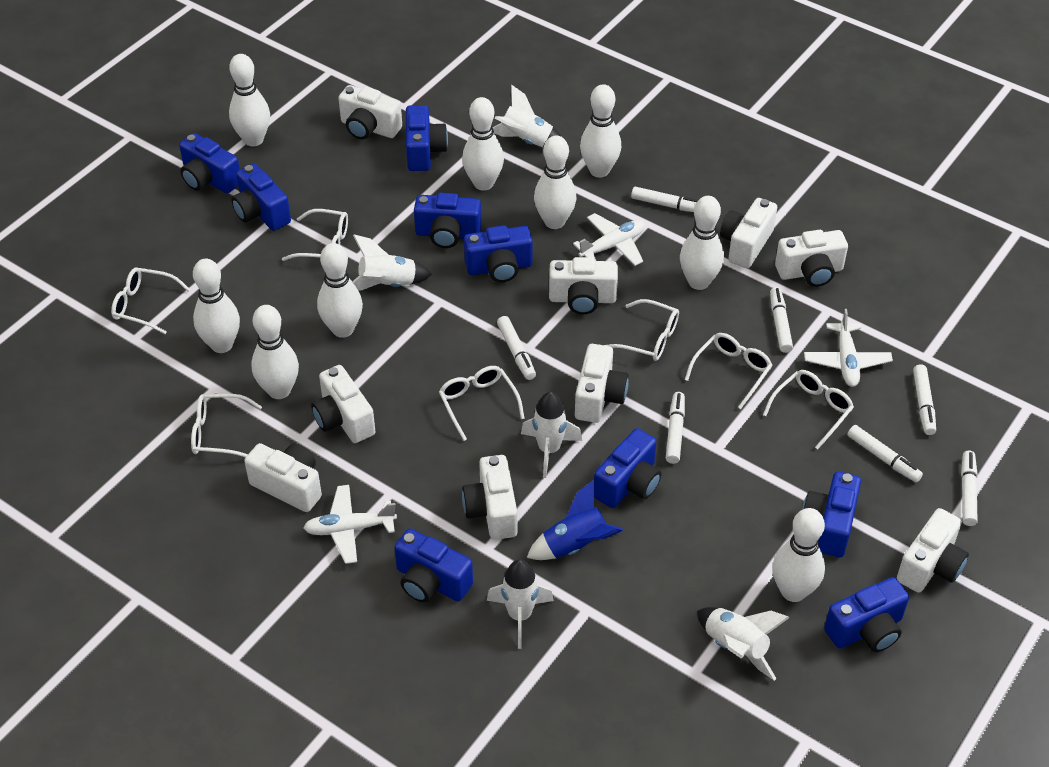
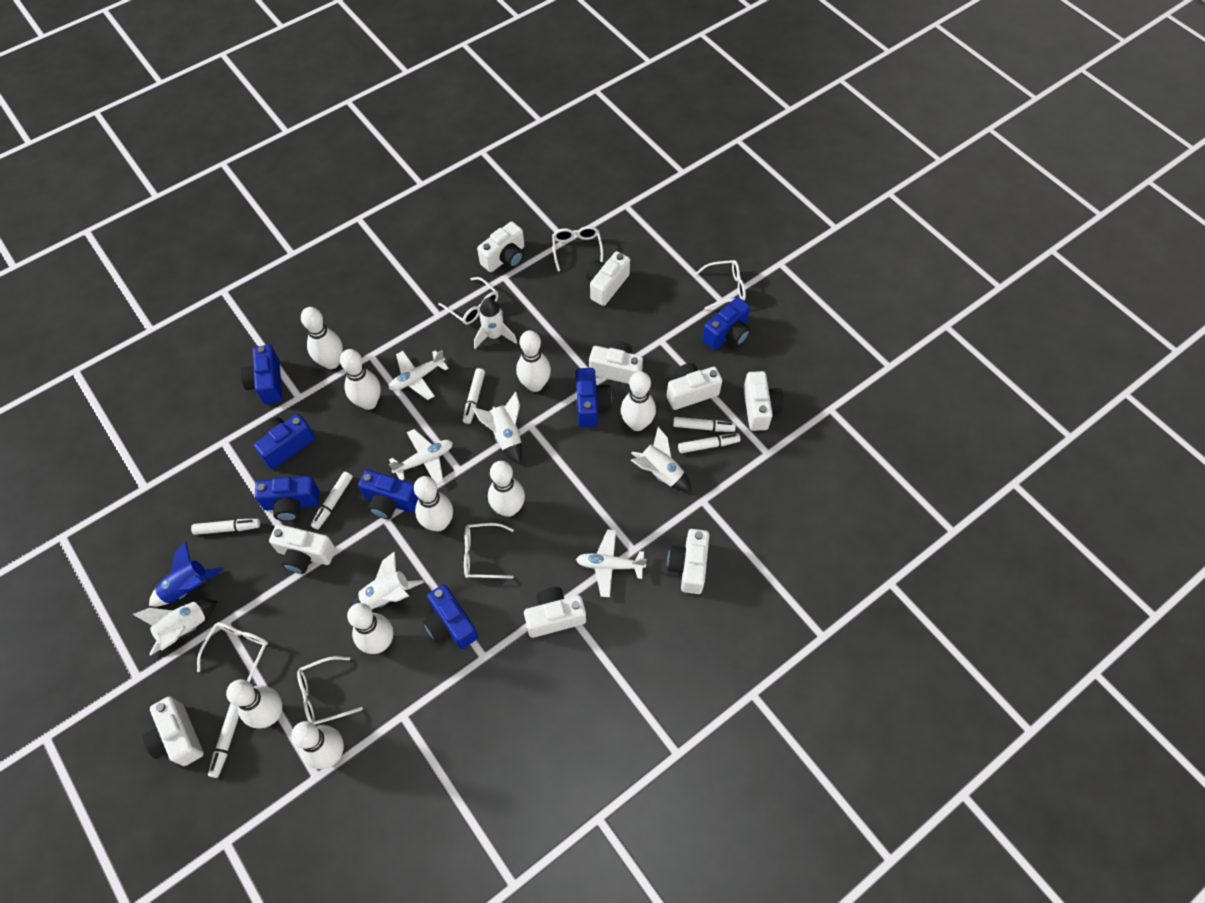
blue camera: 9 -> 7
white glasses: 7 -> 6
white marker: 7 -> 6

